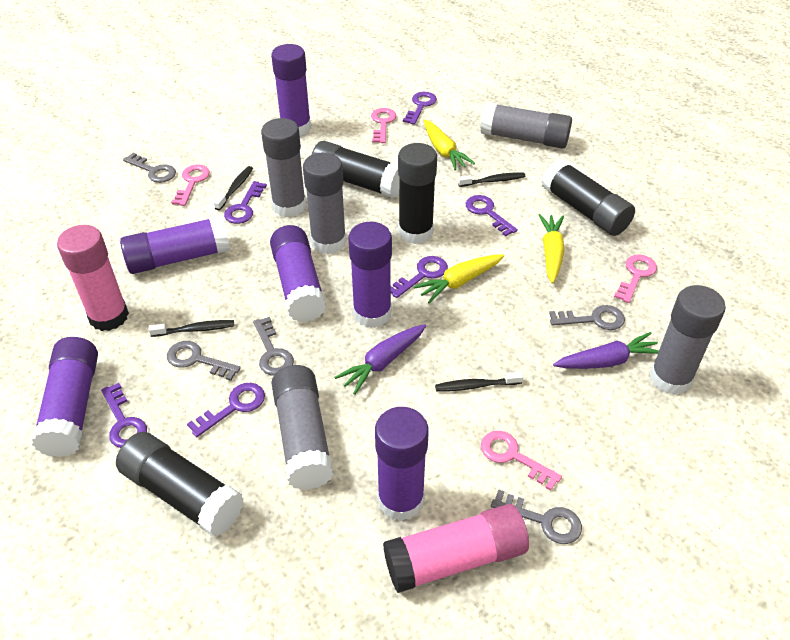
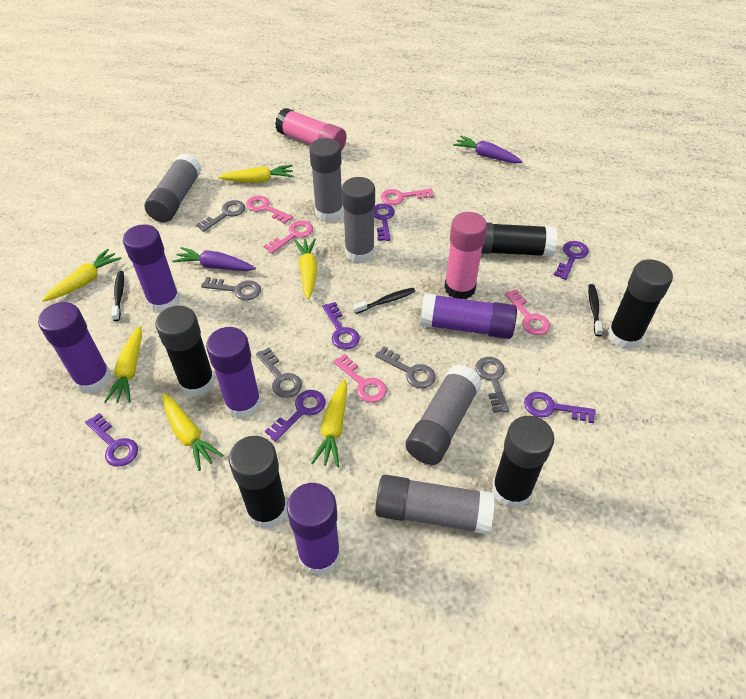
black glue stick: 4 -> 5
black toothbrush: 4 -> 3
pink key: 4 -> 5
purple glue stick: 6 -> 5
yellow carrot: 3 -> 6

